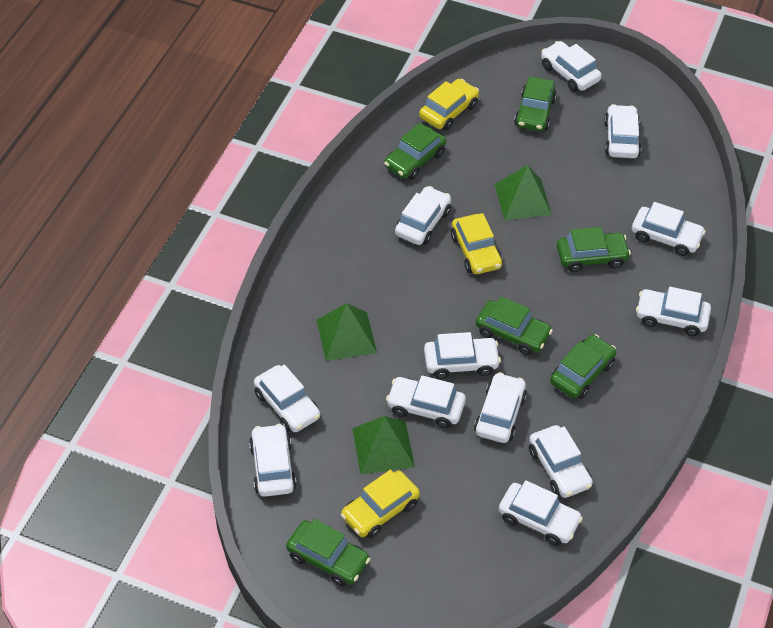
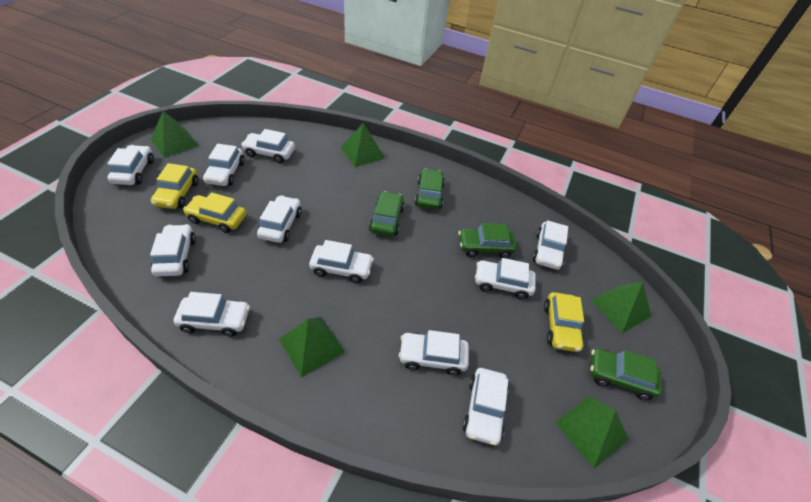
green car: 6 -> 4
green pyramid: 3 -> 5
white car: 12 -> 11

